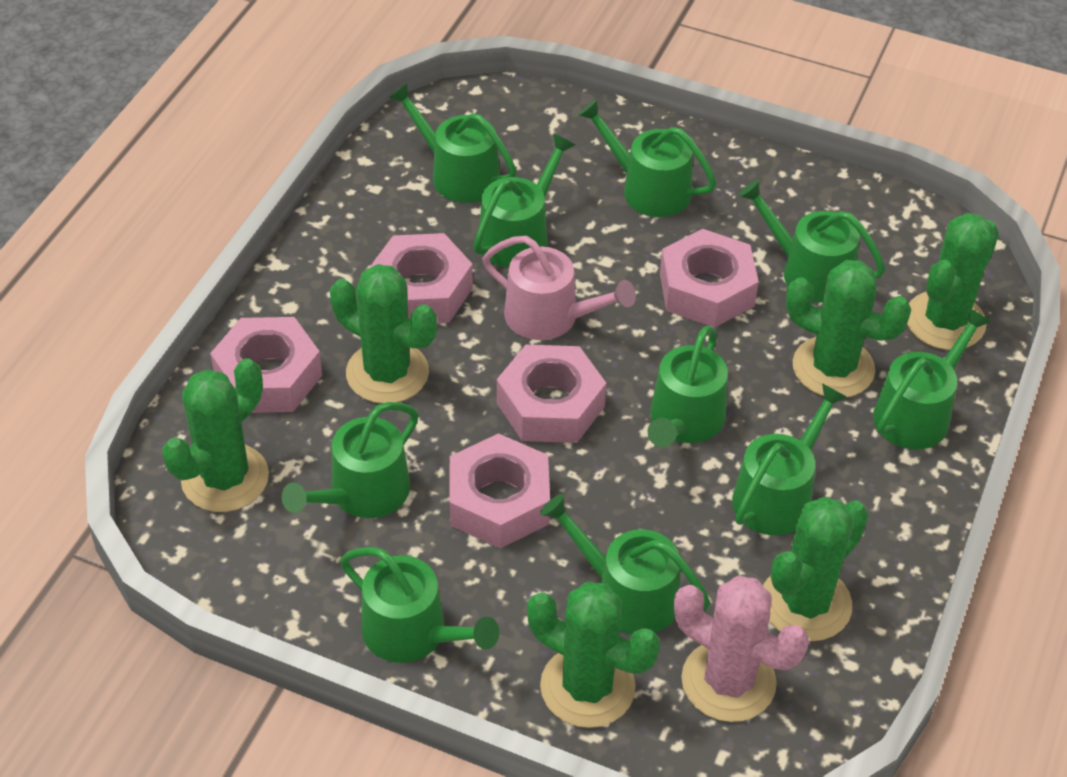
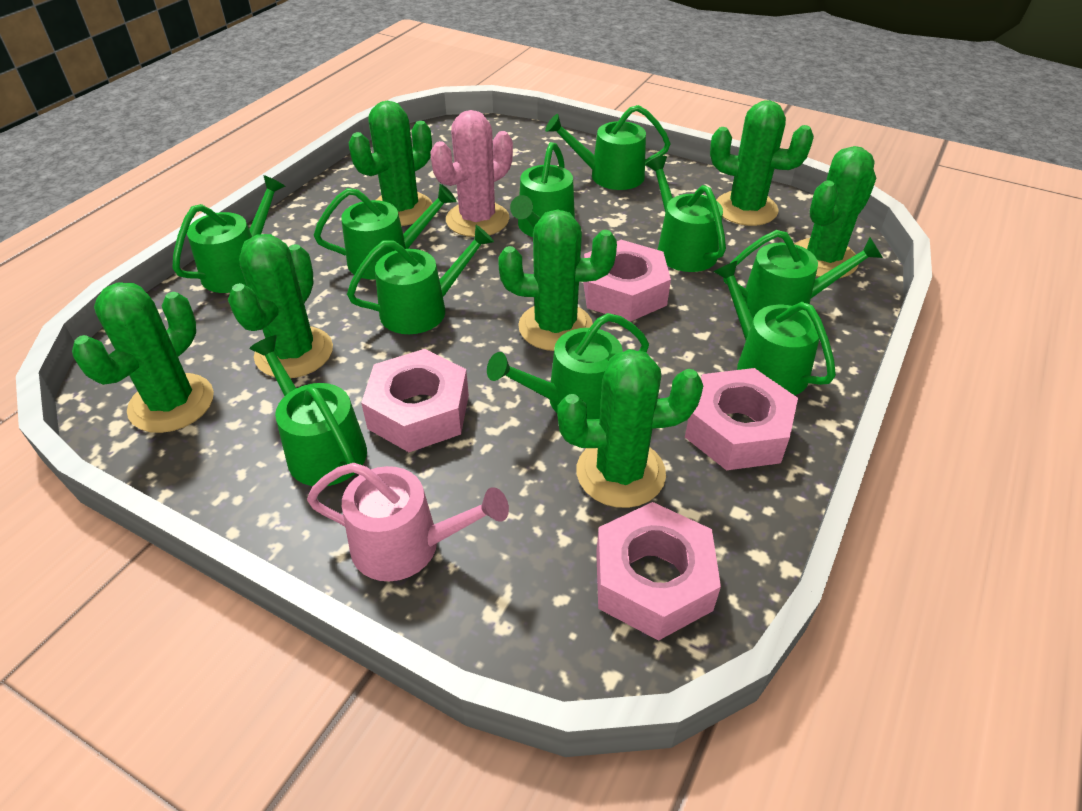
green cactus: 6 -> 7
pink nut: 5 -> 4

